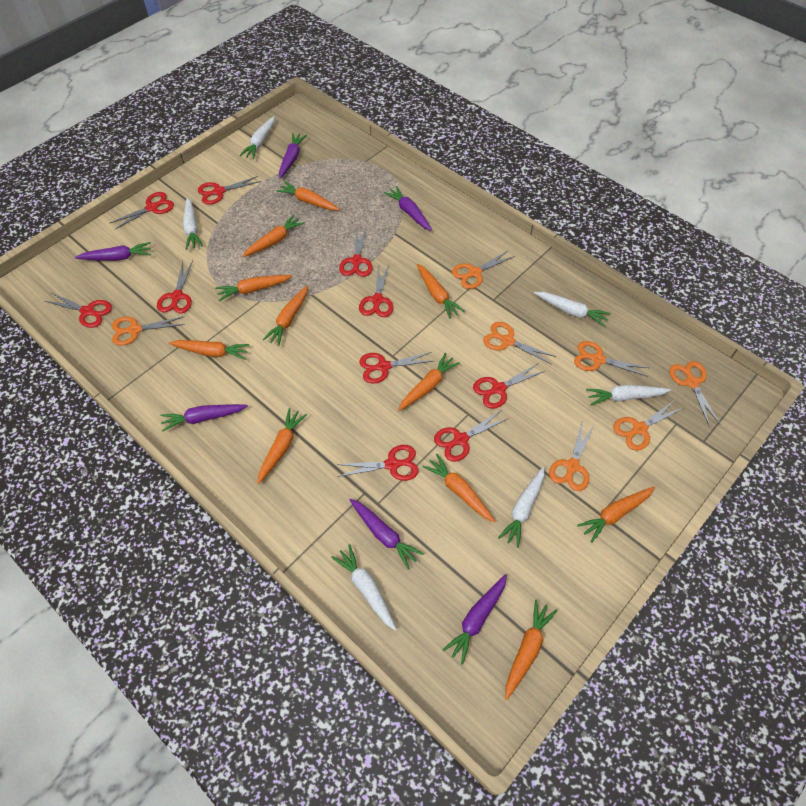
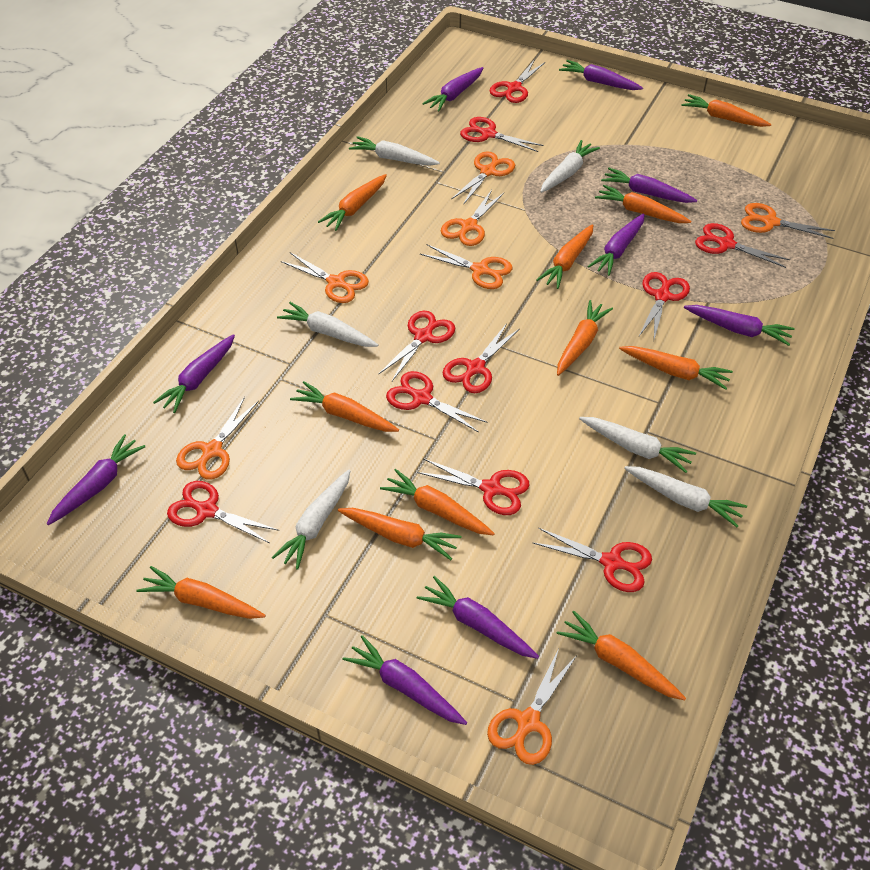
purple carrot: 6 -> 9

